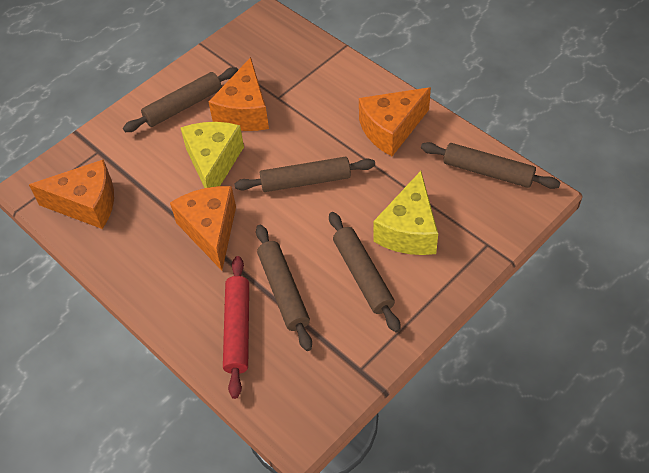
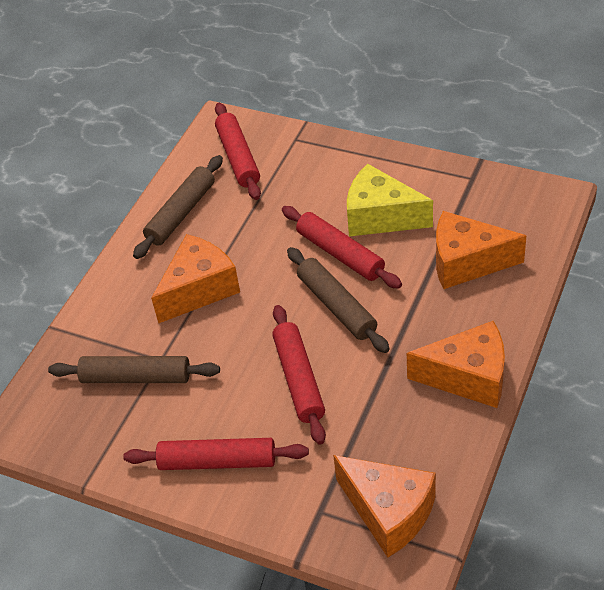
brown rolling pin: 5 -> 3
red rolling pin: 1 -> 4
yellow cheese: 2 -> 1

